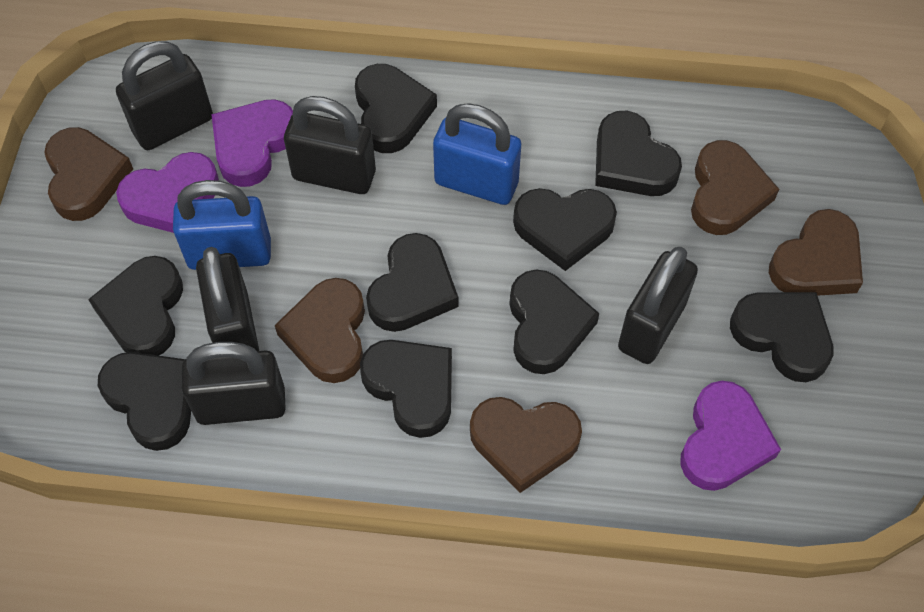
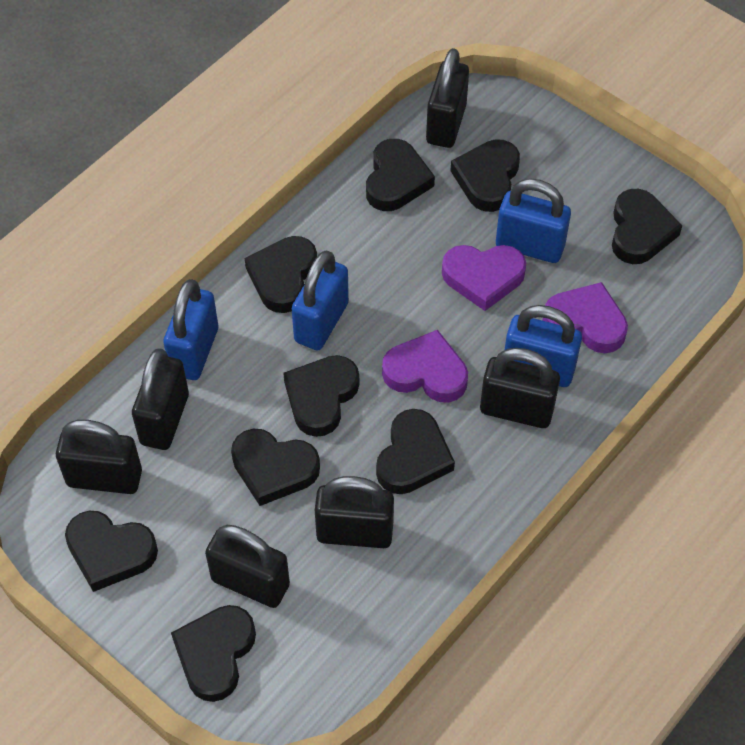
black padlock: 5 -> 6
blue padlock: 2 -> 4
brown heart: 5 -> 0

